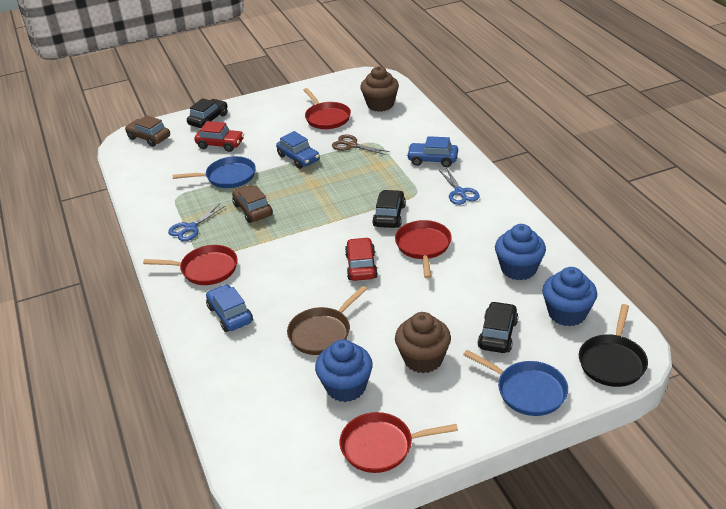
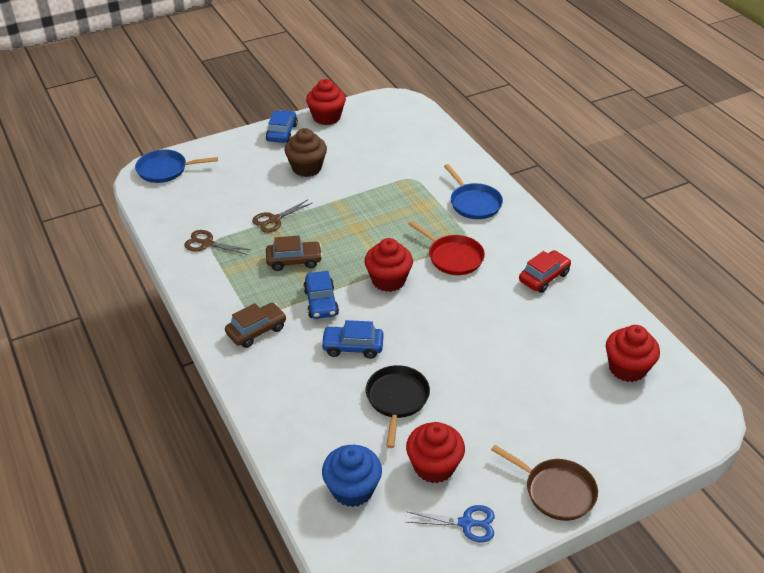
black car: 3 -> 0
blue cupcake: 3 -> 1
blue scissors: 2 -> 1
brown cupcake: 2 -> 1
brown scissors: 1 -> 2
red car: 2 -> 1
red cupcake: 0 -> 4
red pan: 4 -> 1

